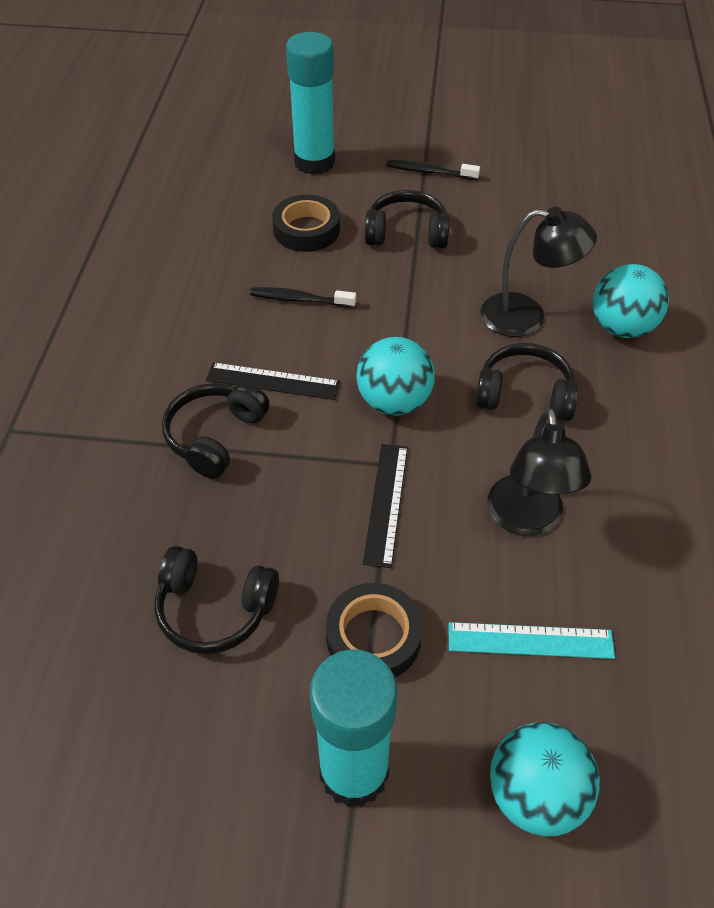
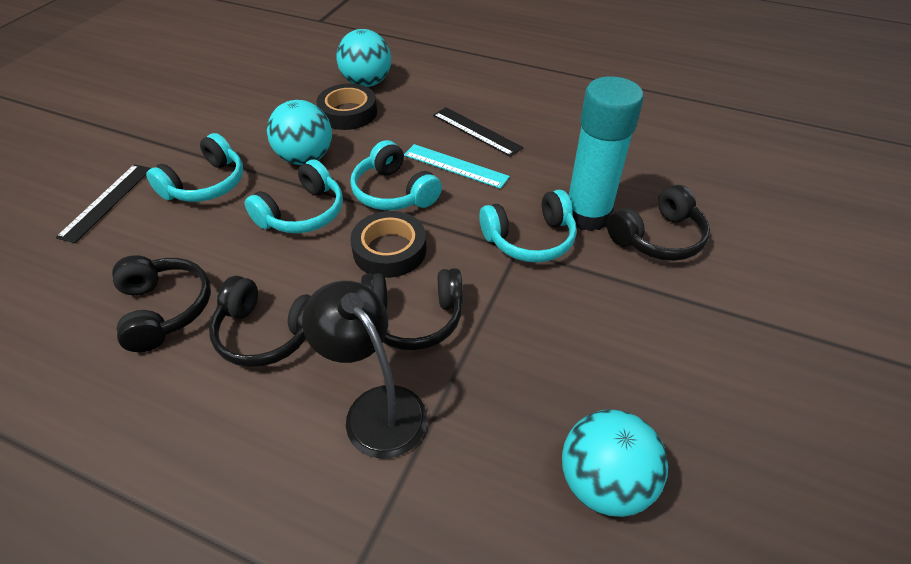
black lamp: 2 -> 1
black toothbrush: 2 -> 0
turquoise glue stick: 2 -> 1
turquoise headphones: 0 -> 4

